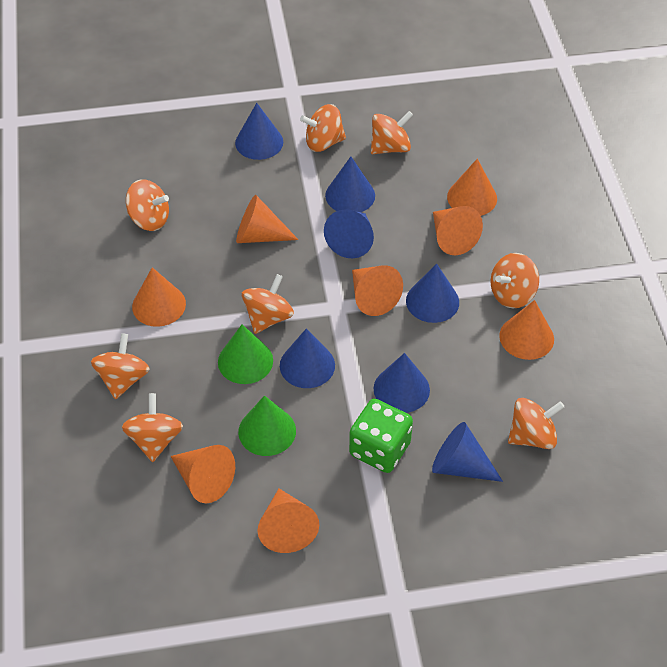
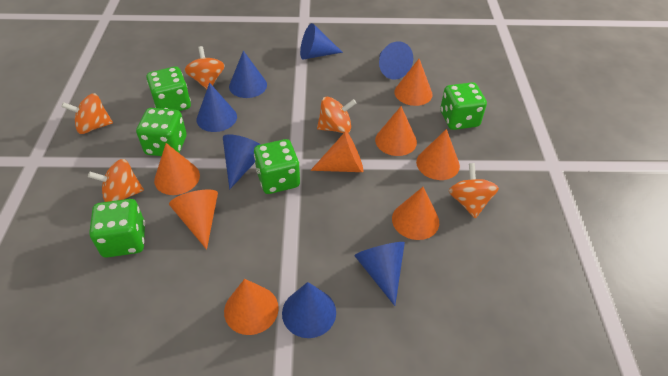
green cone: 2 -> 0
green dice: 1 -> 5
orange spinning top: 8 -> 5

